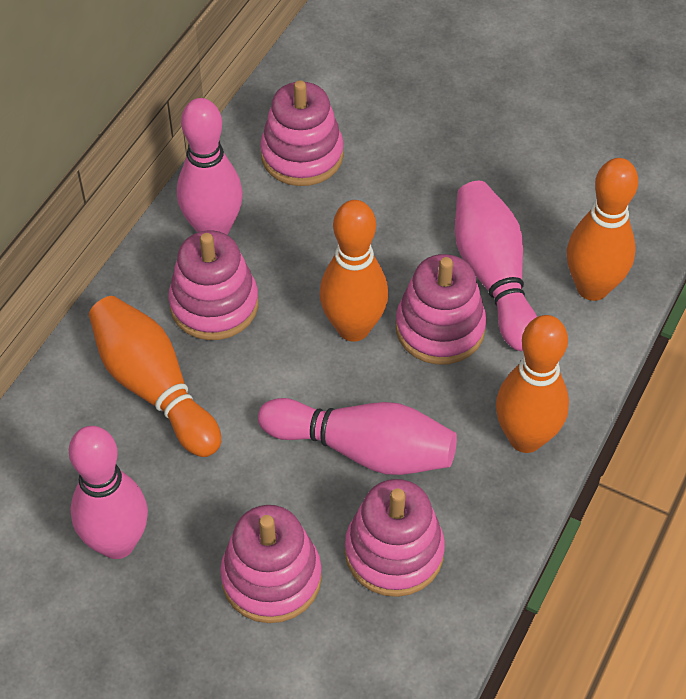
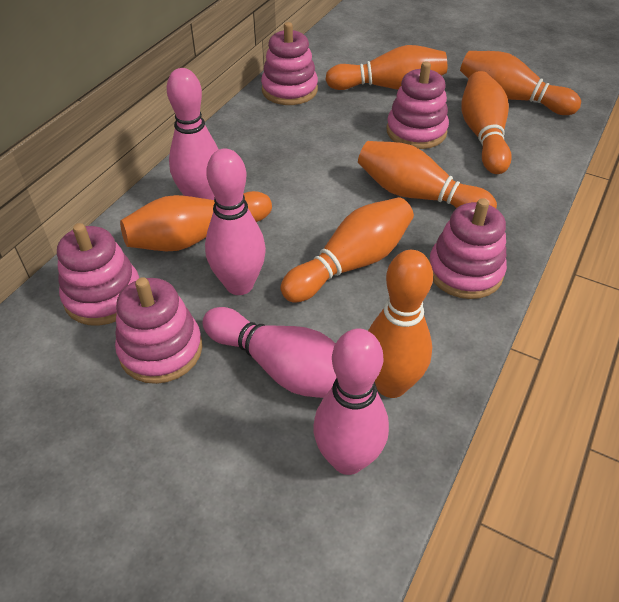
orange bowling pin: 4 -> 7

